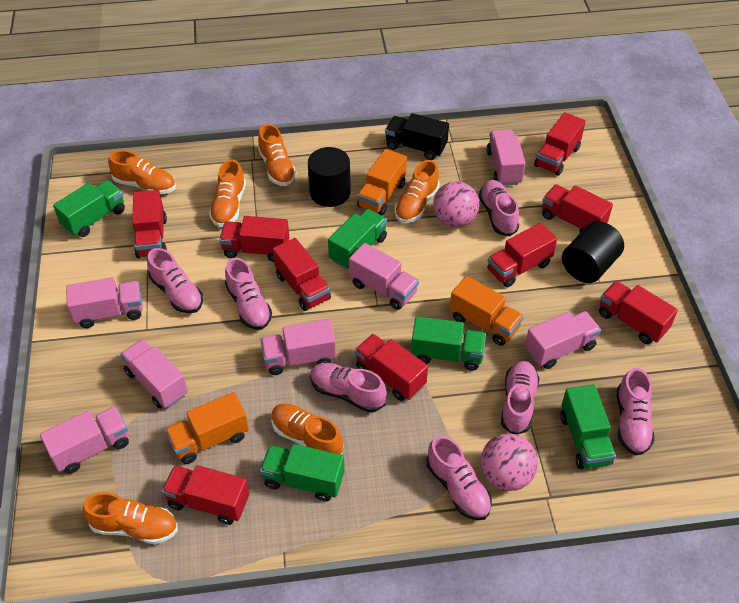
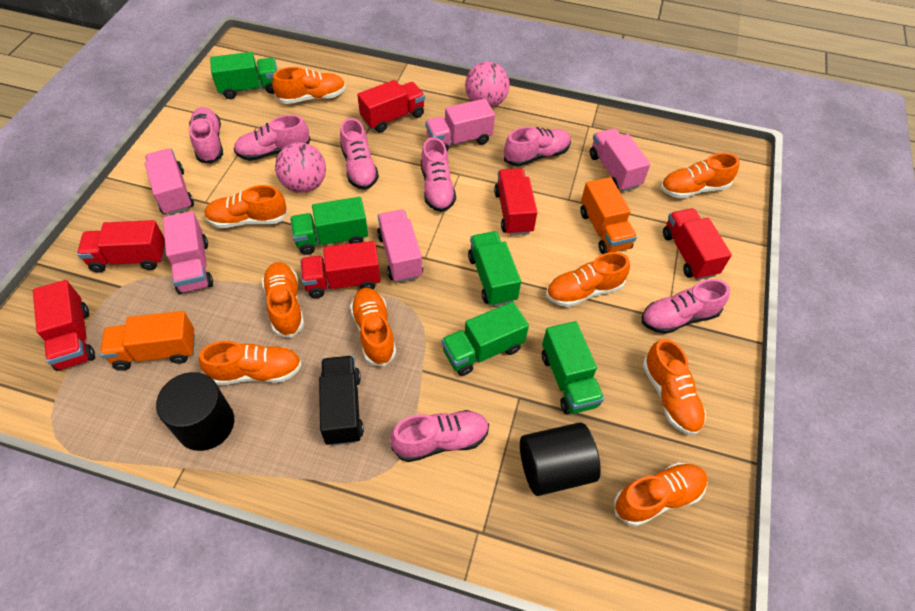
orange shoe: 6 -> 9
orange truck: 3 -> 2
pink truck: 7 -> 5
red truck: 9 -> 6

